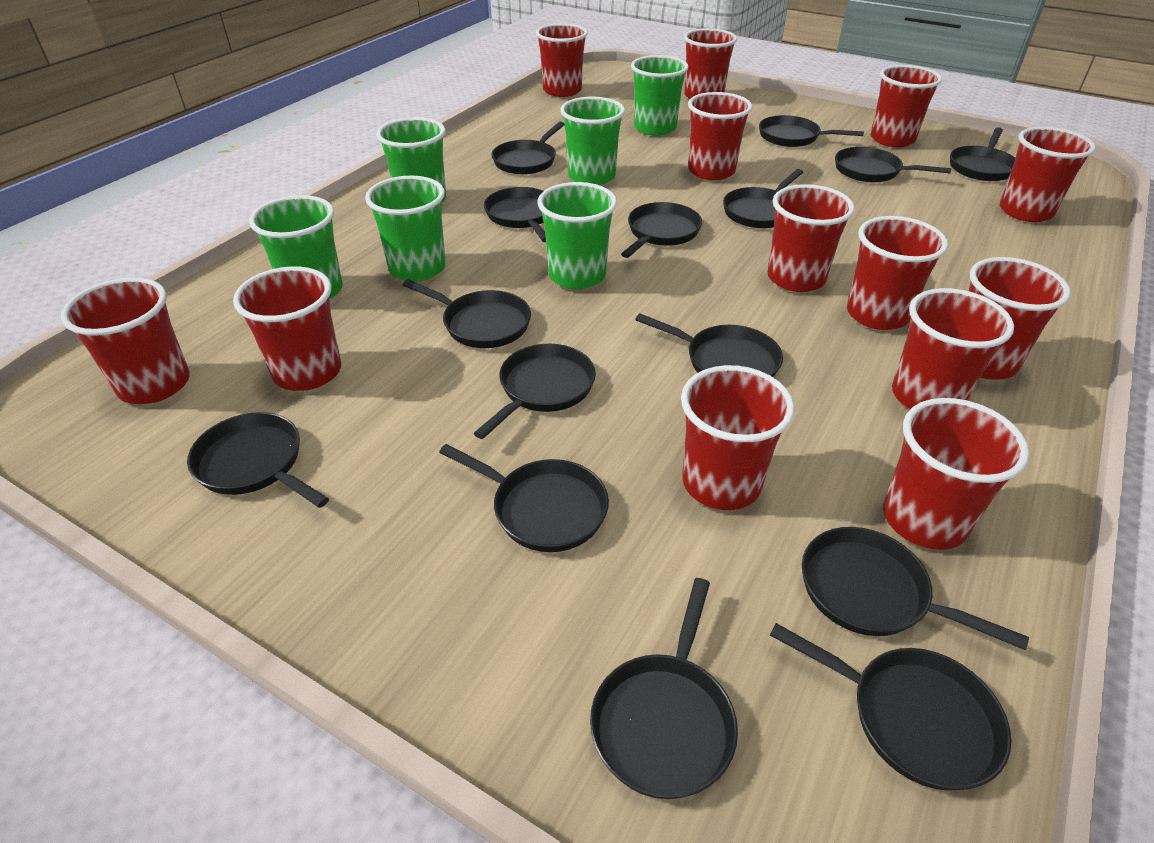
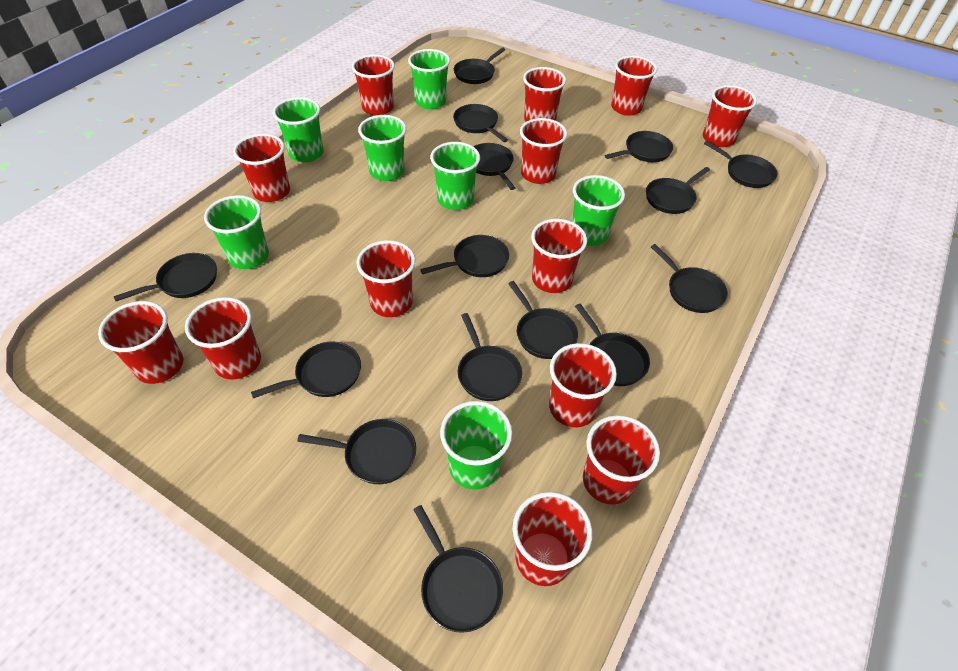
green cup: 6 -> 7

